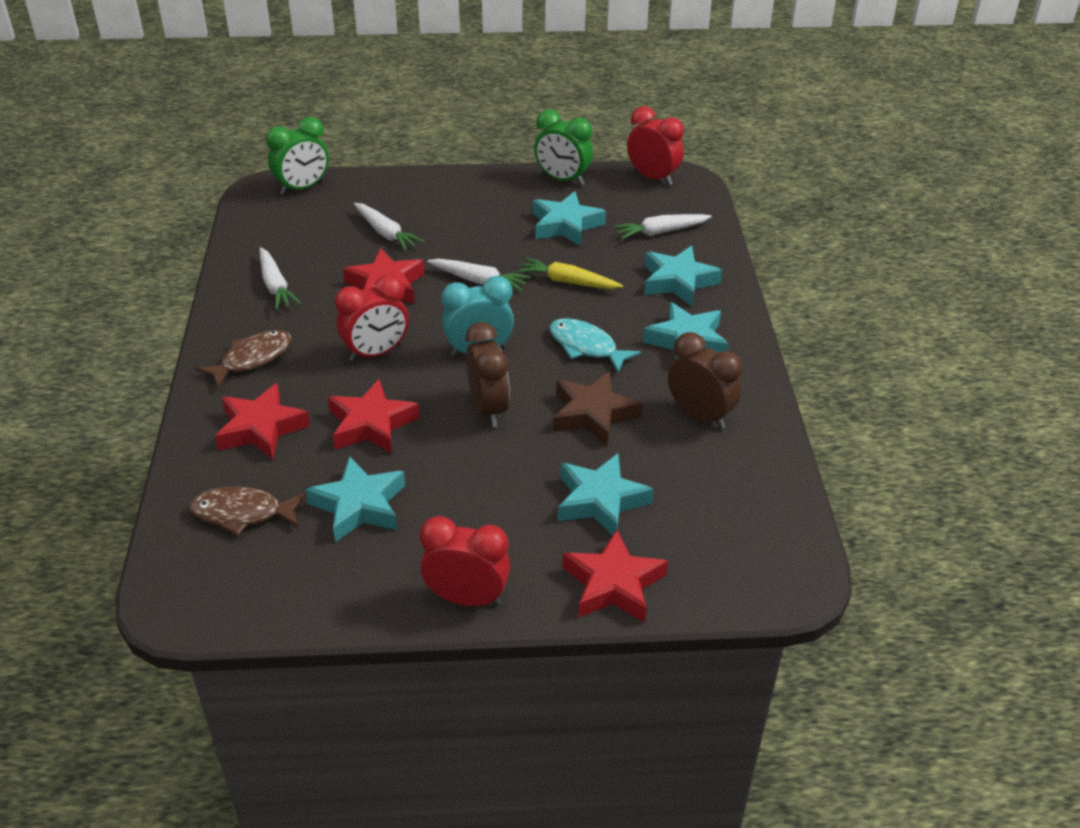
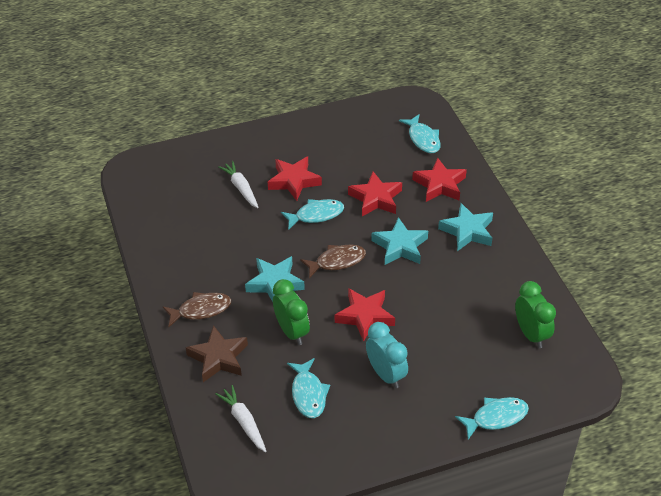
brown clock: 2 -> 0
red clock: 3 -> 0
turquoise fish: 1 -> 4
turquoise star: 5 -> 3
white carrot: 4 -> 2
yellow carrot: 1 -> 0

